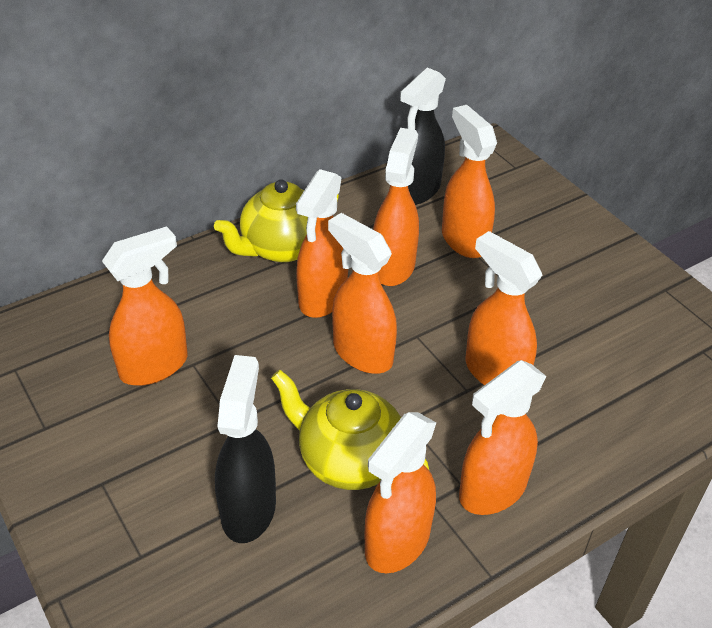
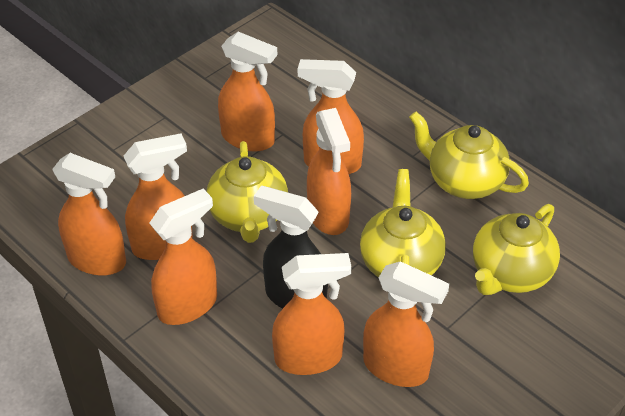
black spray bottle: 2 -> 1
yellow teapot: 2 -> 4

